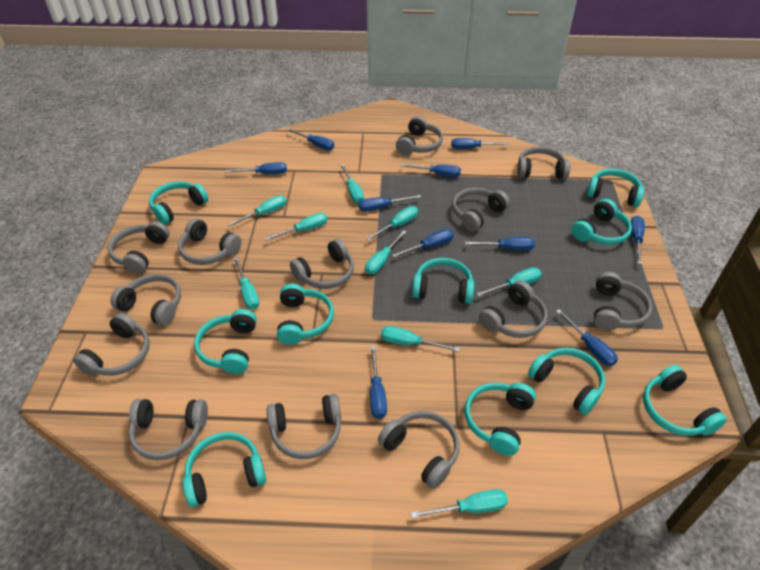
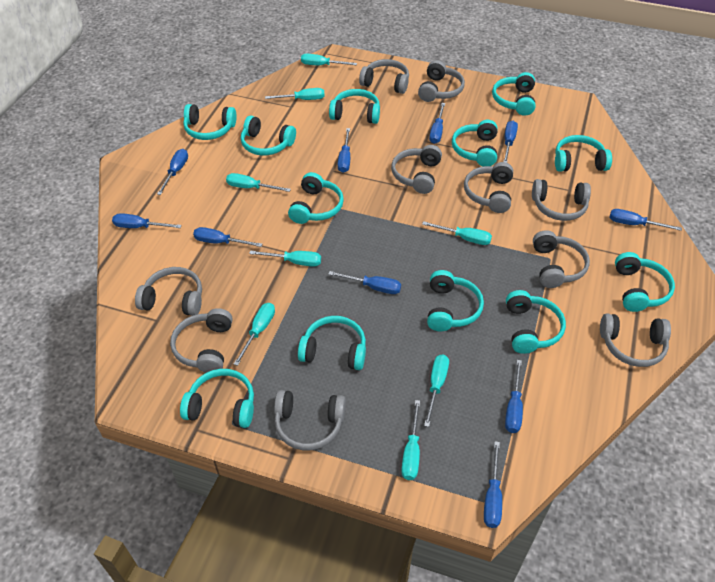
grey headphones: 13 -> 10
turquoise headphones: 10 -> 12
turquoise screwdriver: 9 -> 8

